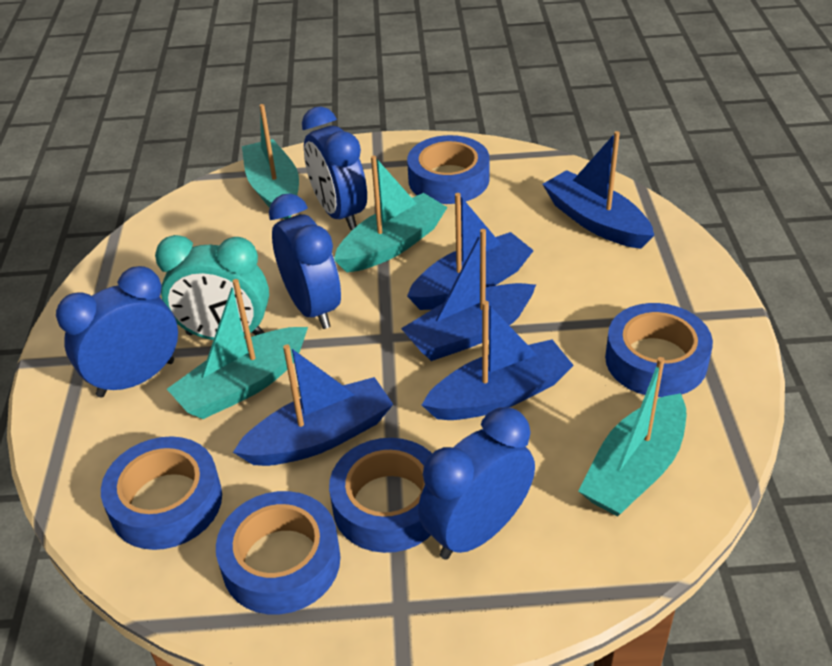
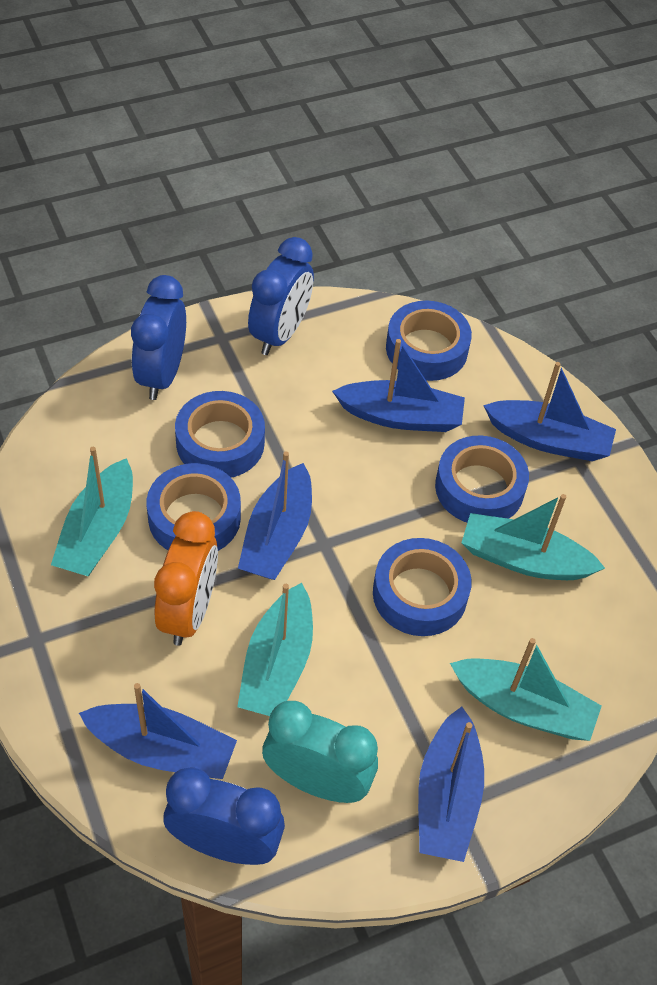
blue clock: 4 -> 3
orange clock: 0 -> 1

